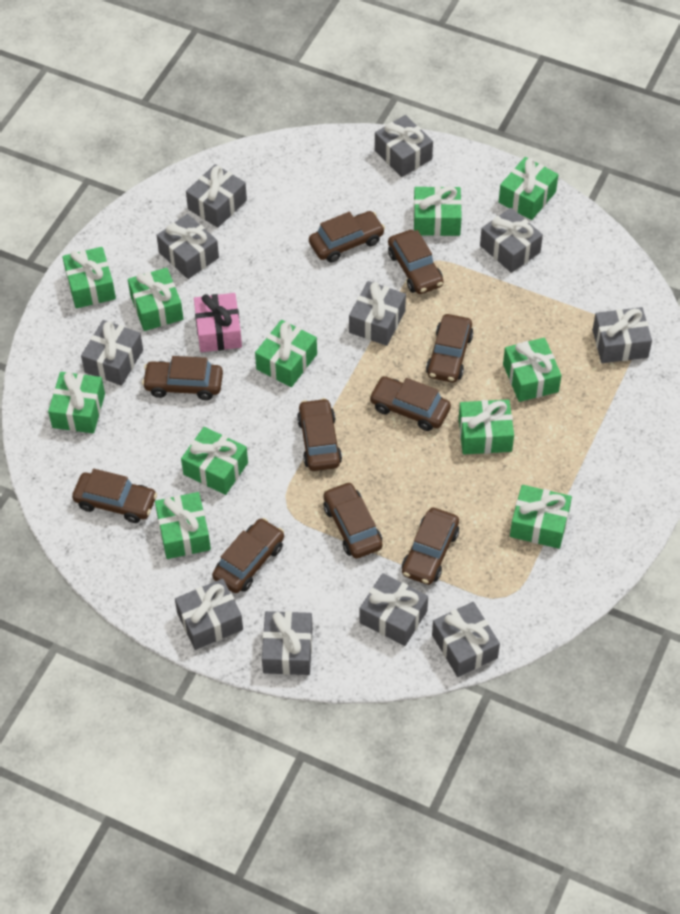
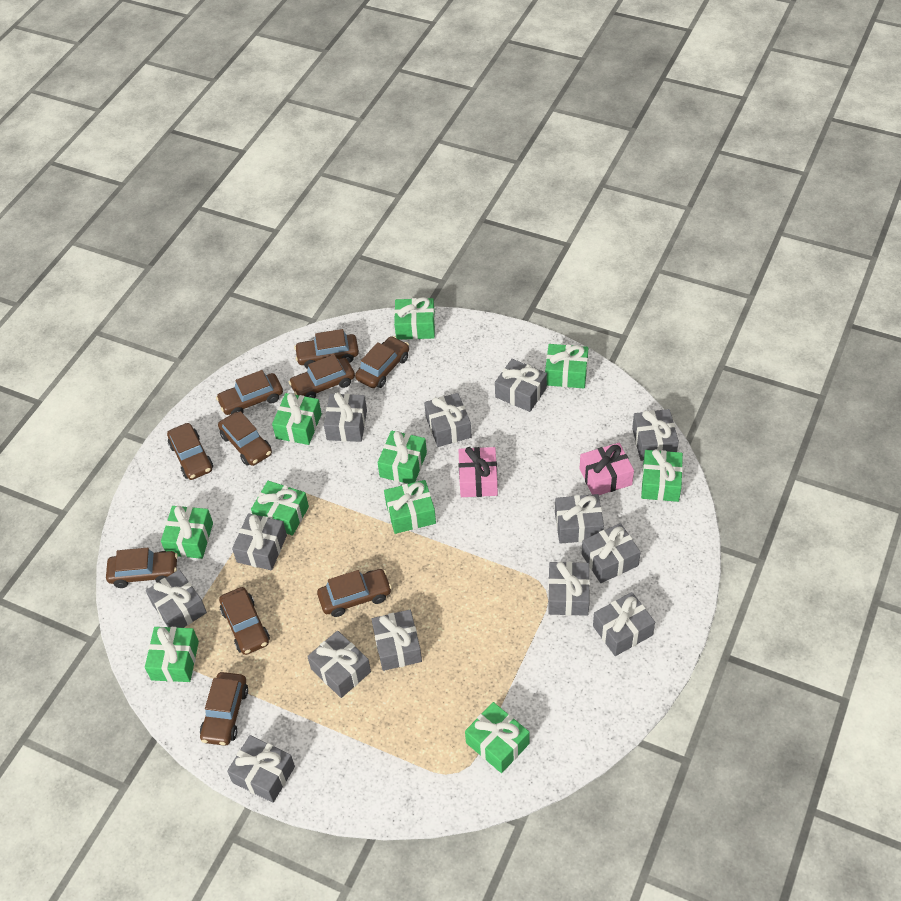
green gift: 11 -> 10
grey gift: 11 -> 13
pink gift: 1 -> 2

